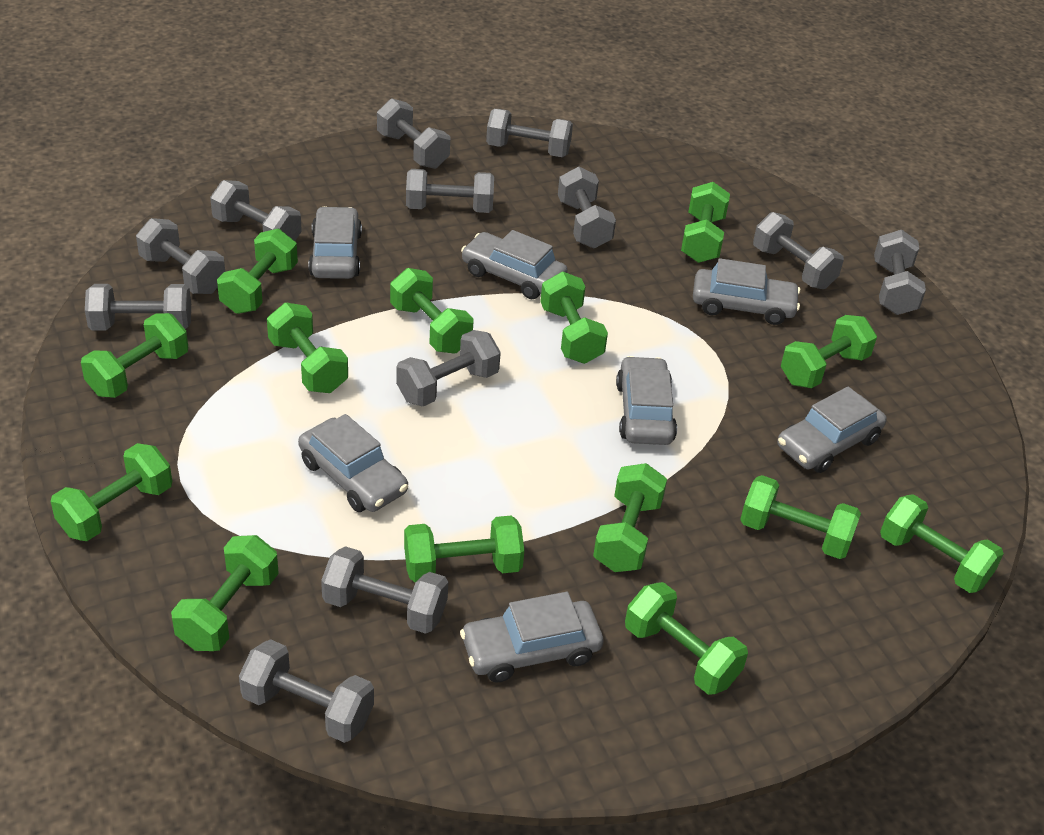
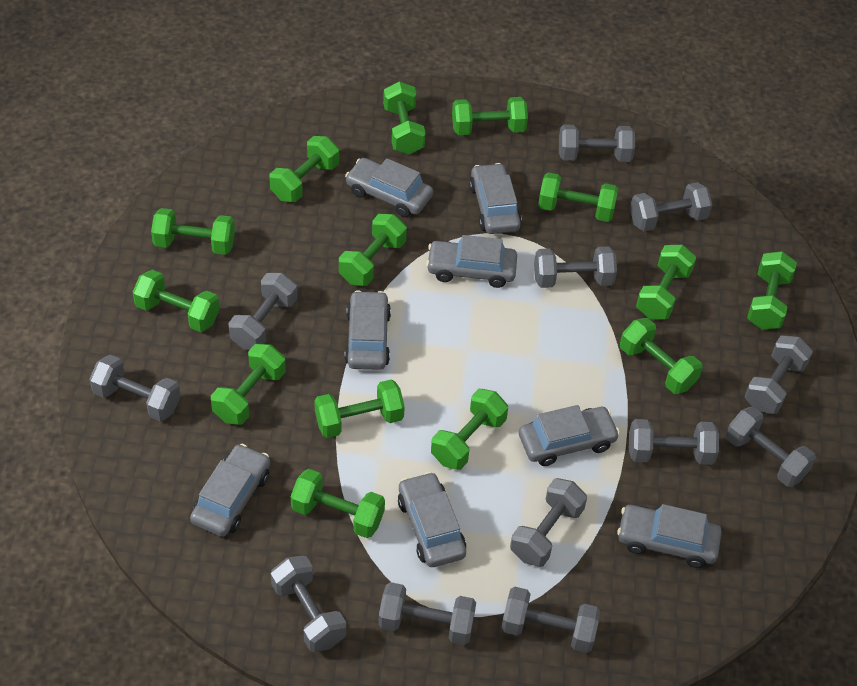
grey car: 7 -> 8

